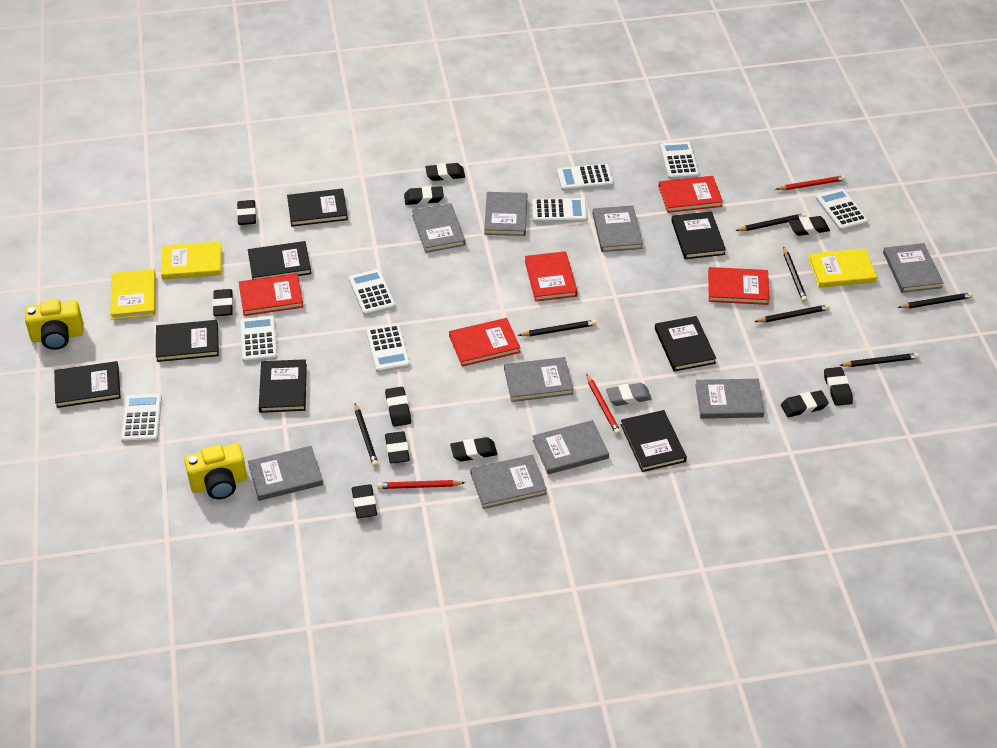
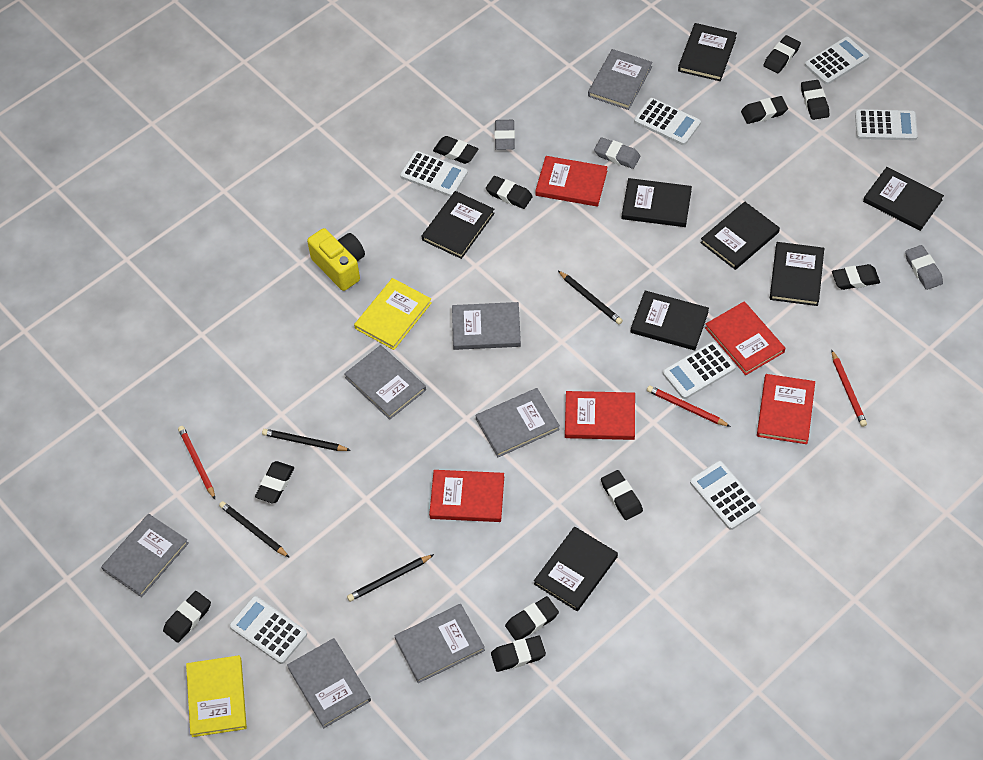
black pencil: 7 -> 4
grey book: 9 -> 7
grey eraser: 1 -> 3
white calculator: 8 -> 7
yellow book: 3 -> 2
yellow camera: 2 -> 1

